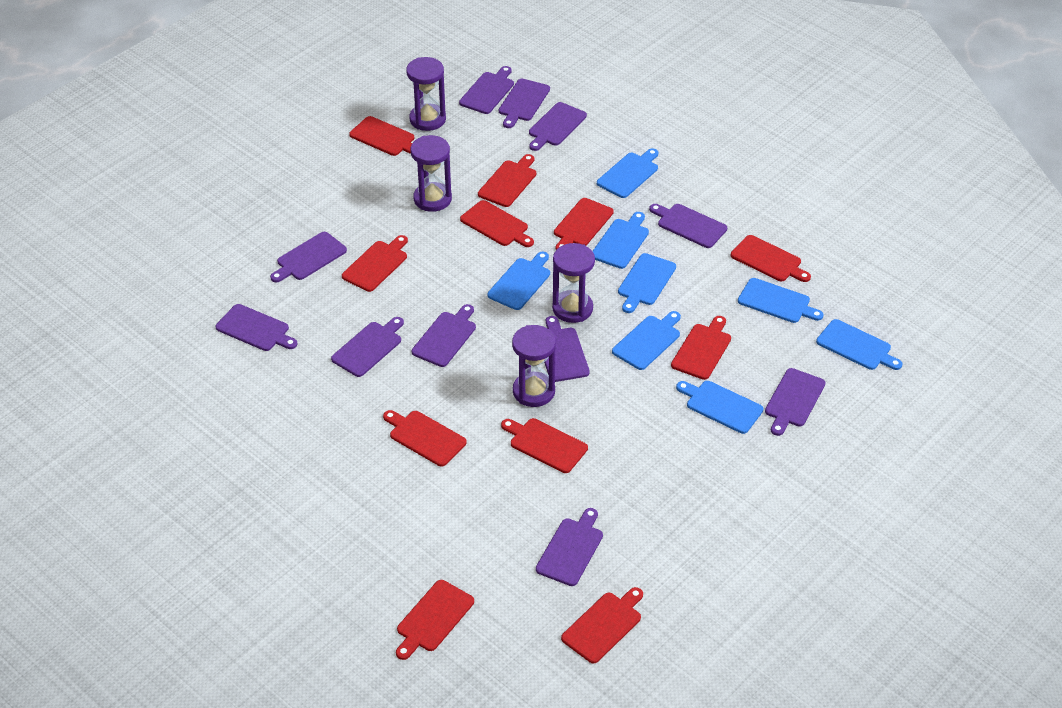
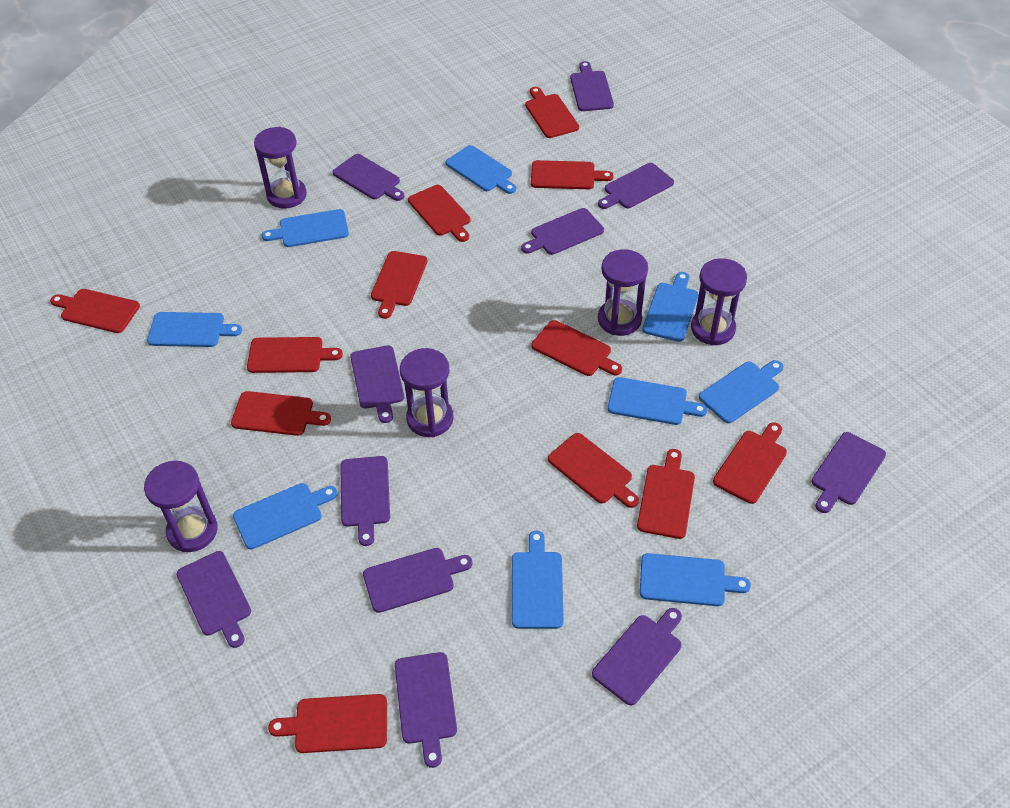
blue cutting board: 8 -> 9
purple hourglass: 4 -> 5
red cutting board: 11 -> 12

